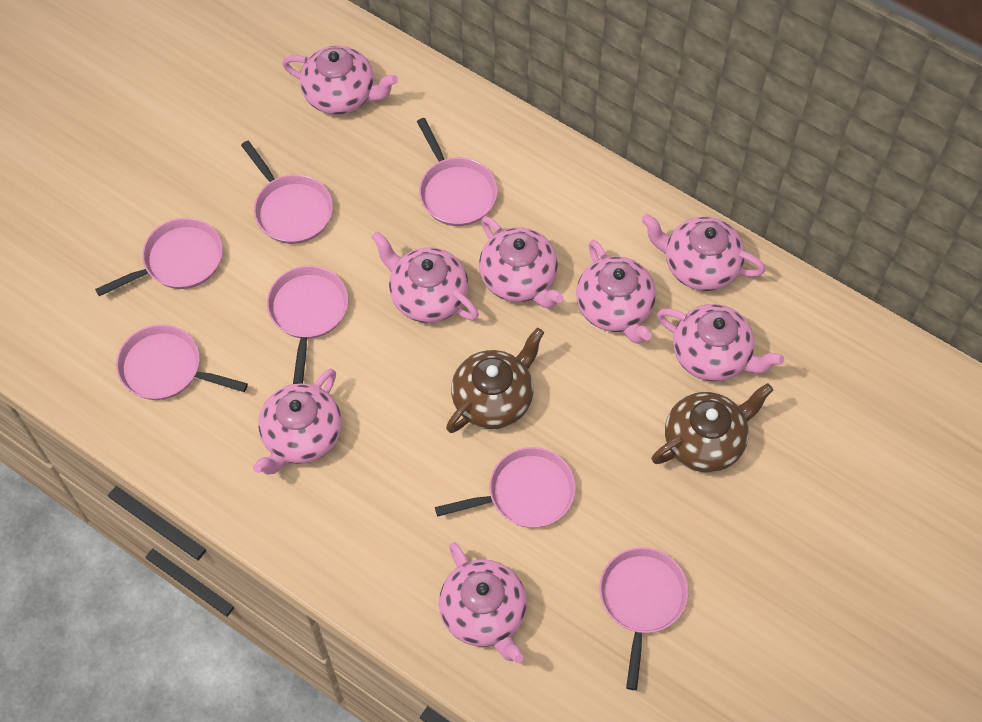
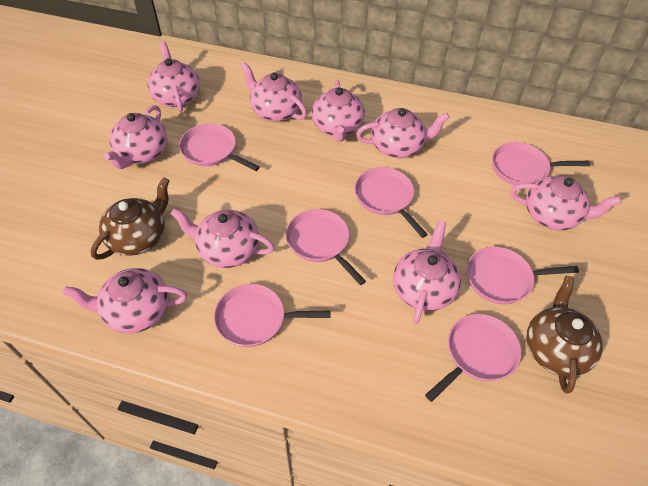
pink teapot: 8 -> 9

